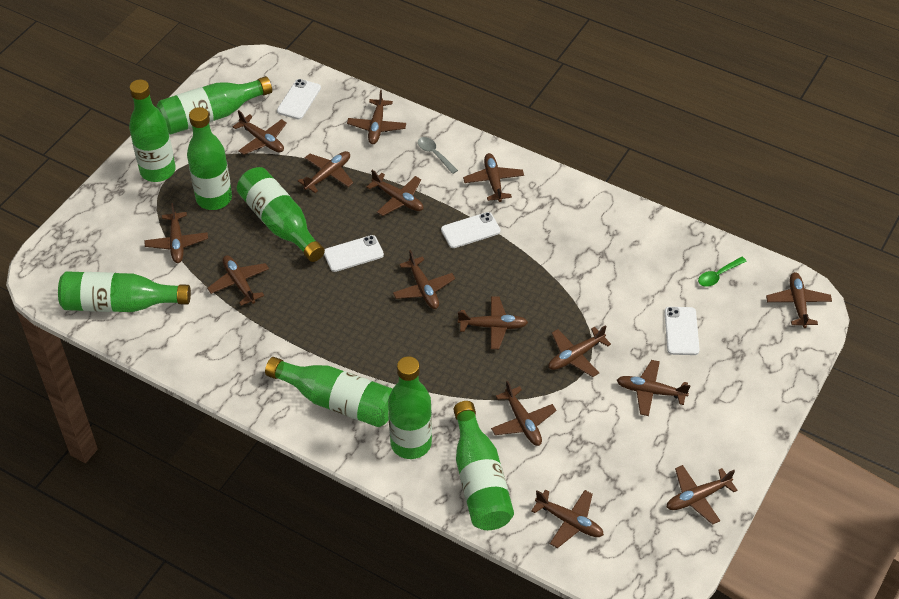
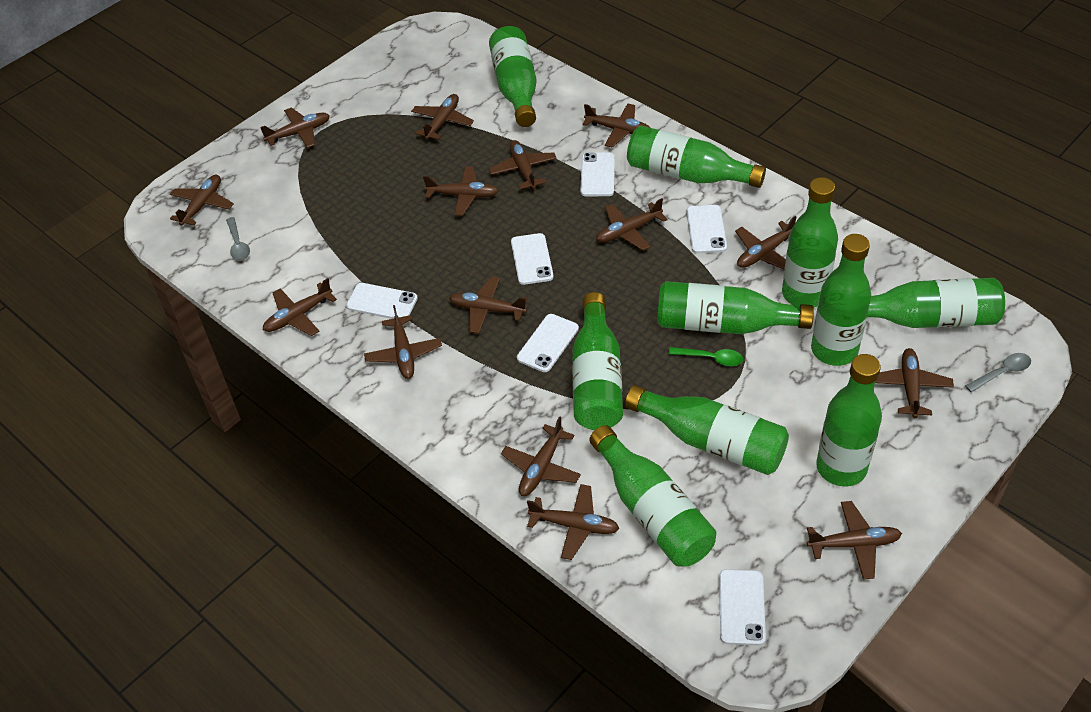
green bottle: 8 -> 10
grey spoon: 1 -> 2
white phone: 4 -> 6

